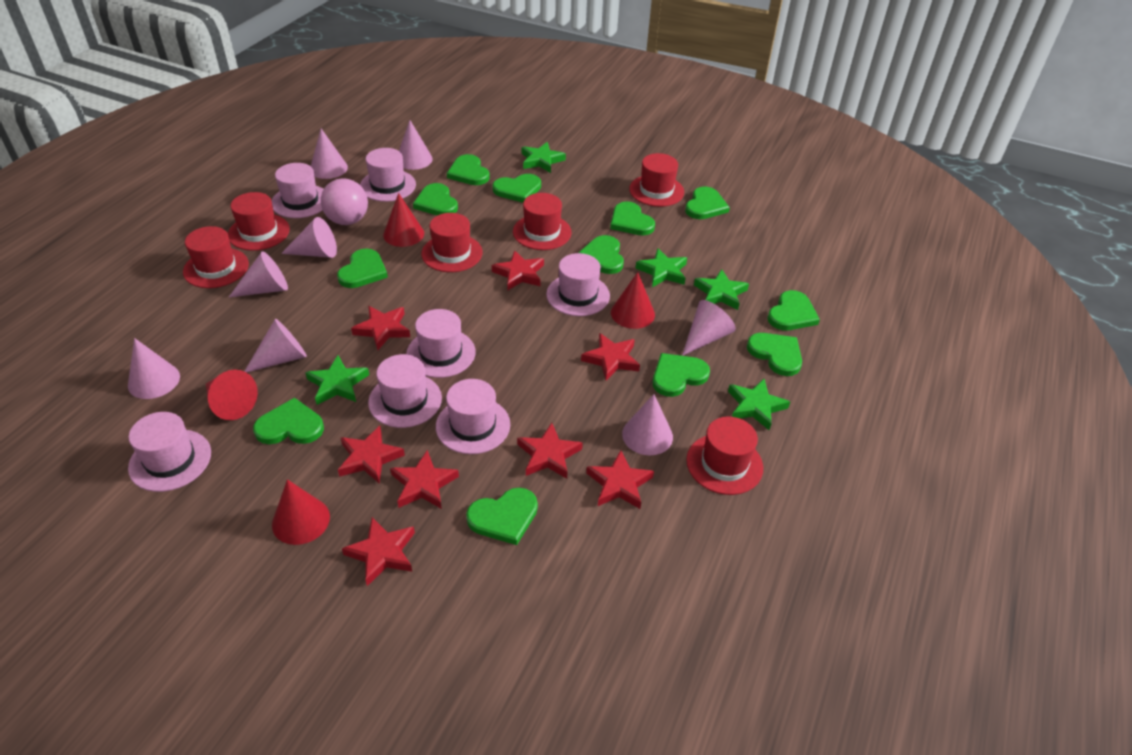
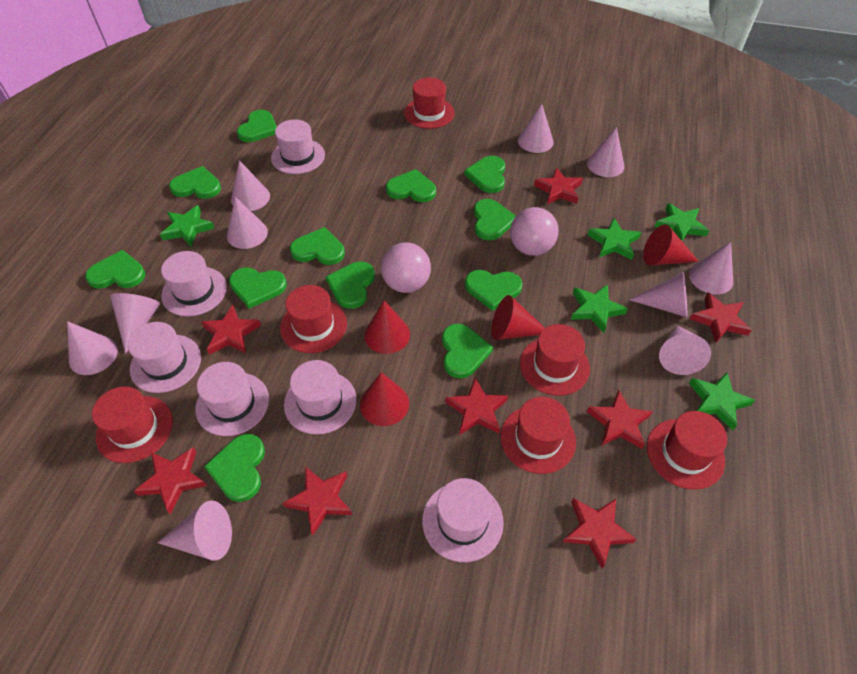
pink ball: 1 -> 2
pink cone: 8 -> 10
pink hat: 7 -> 6

